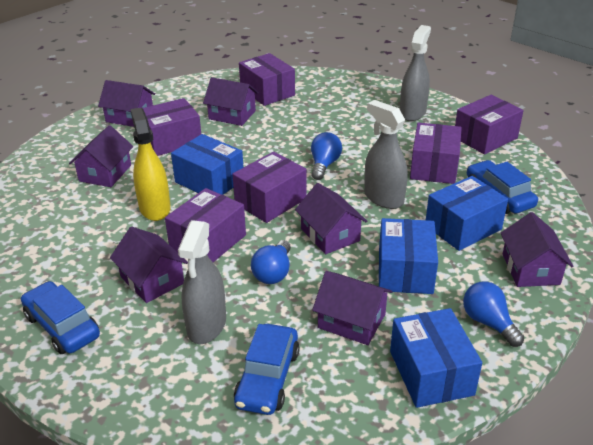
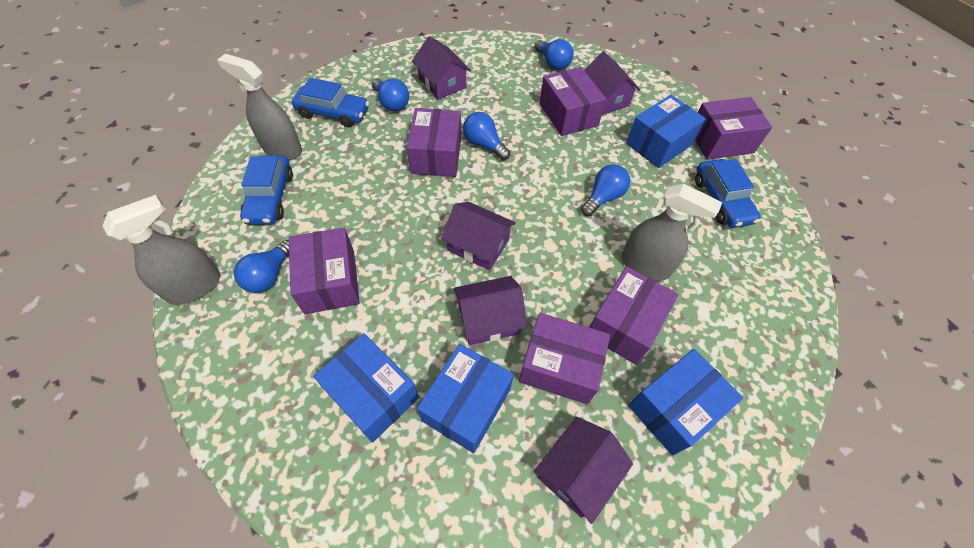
blue light bulb: 3 -> 5
purple house: 7 -> 5
yellow spray bottle: 1 -> 0

